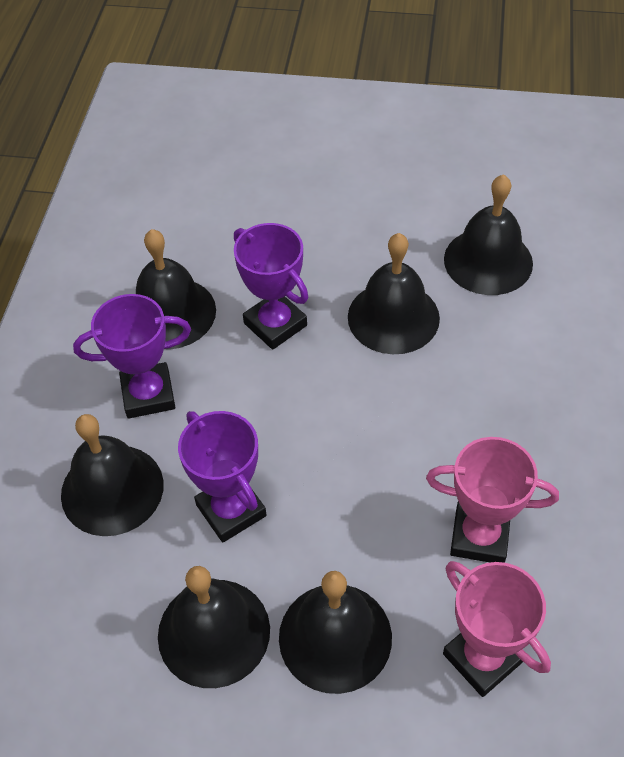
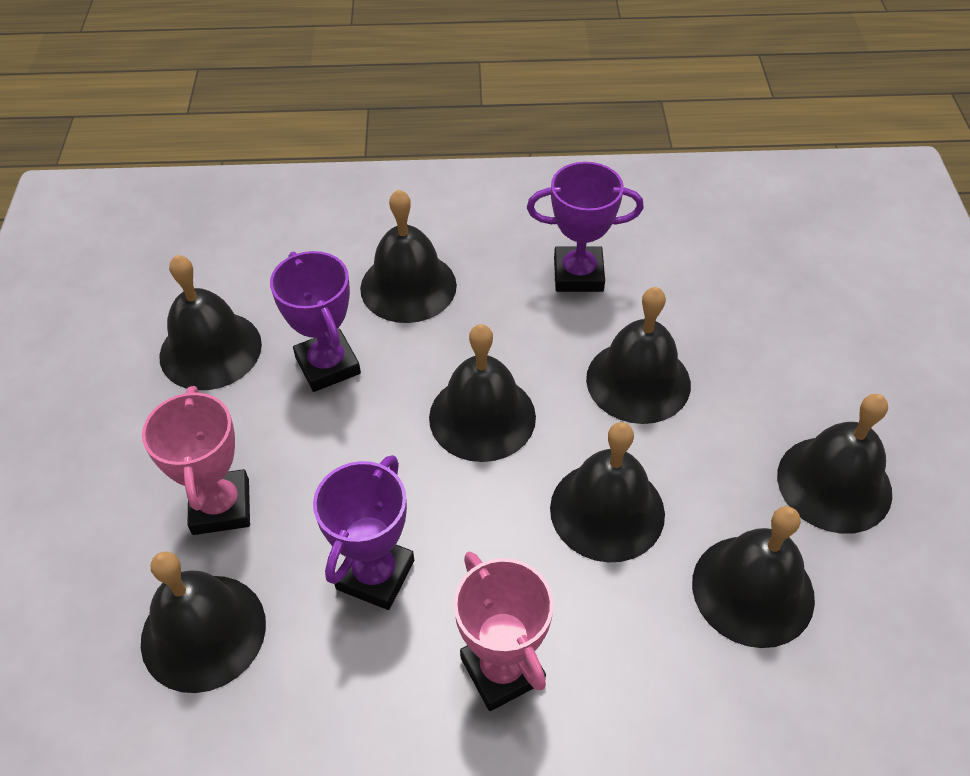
black bell: 6 -> 8

